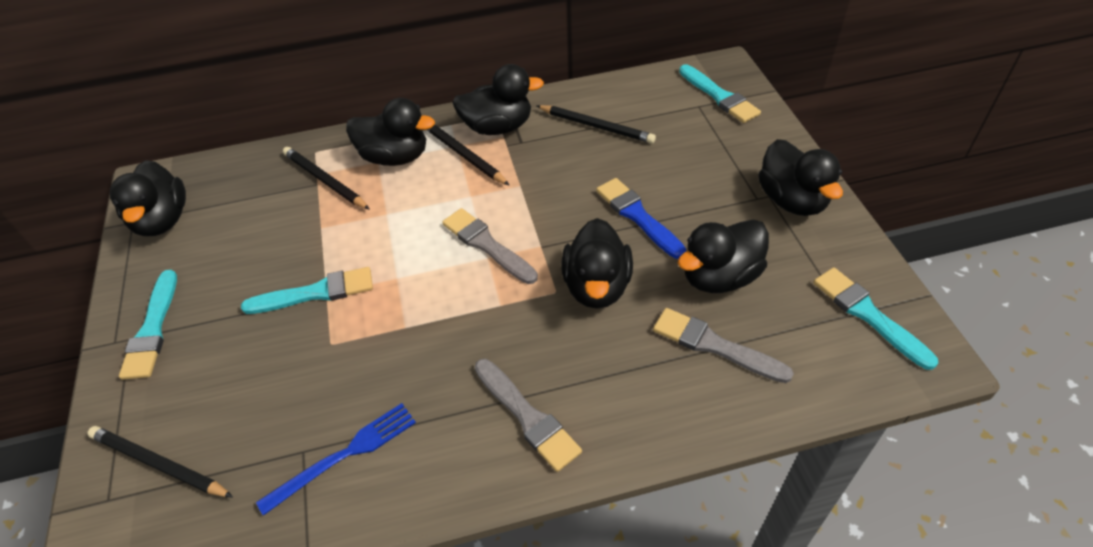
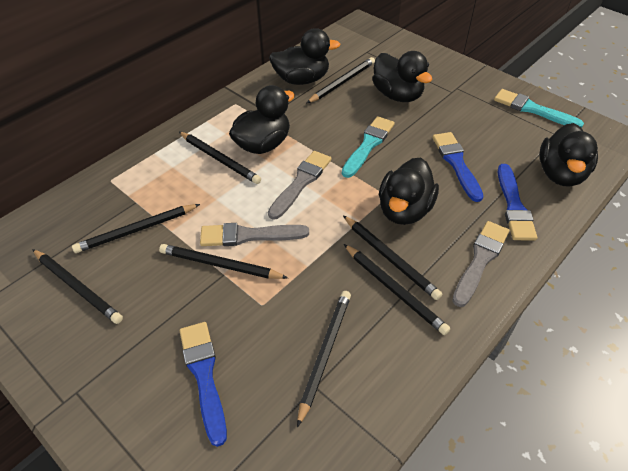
black duck: 6 -> 5
black pencil: 4 -> 8
blue brush: 1 -> 3
blue fork: 1 -> 0
turquoise brush: 4 -> 2

